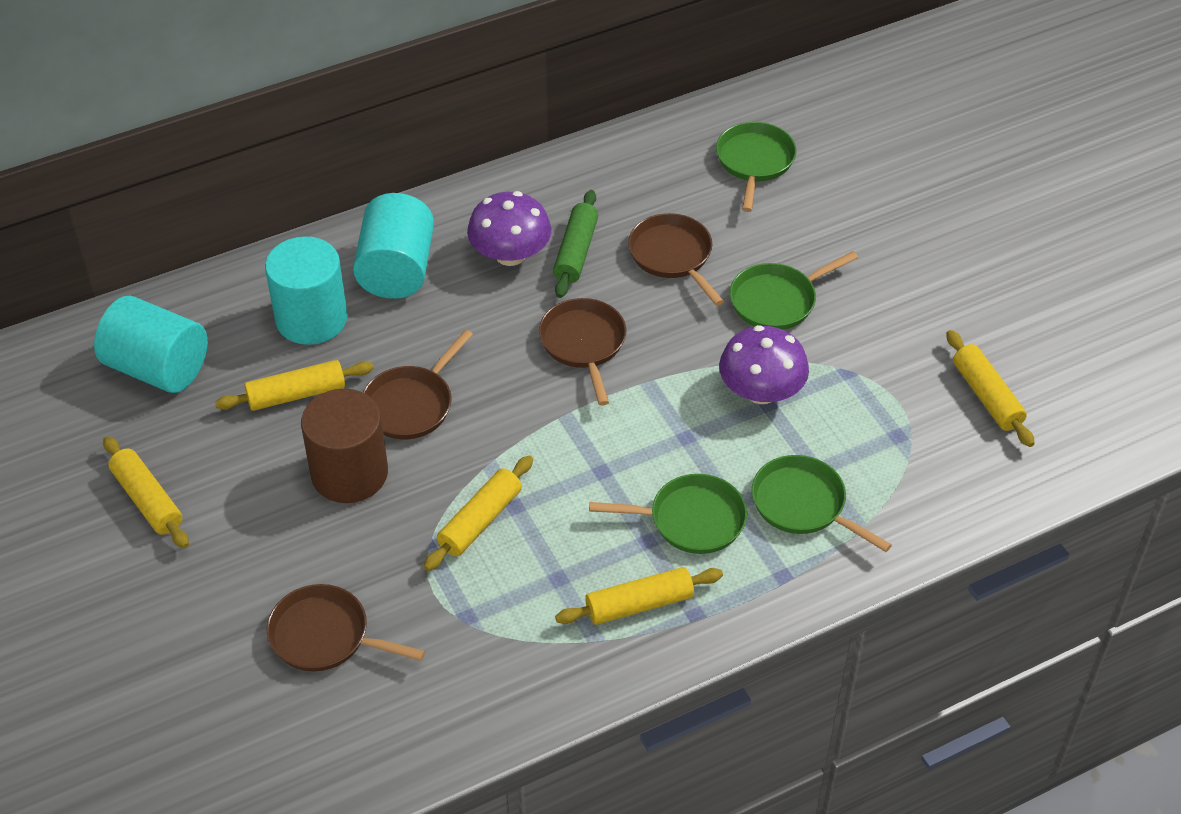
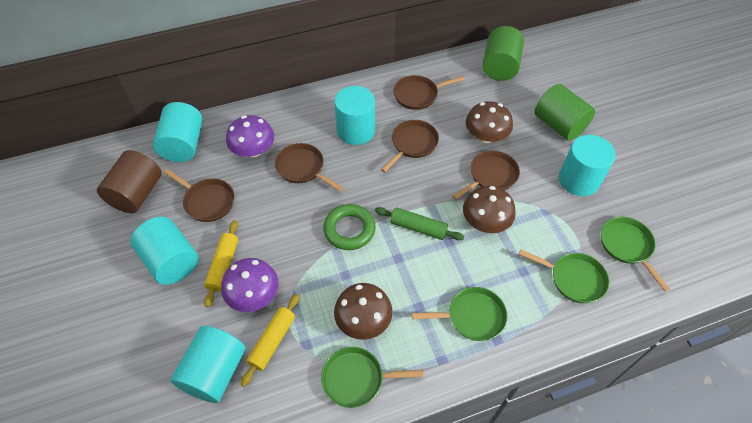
brown mushroom: 0 -> 3
brown pan: 4 -> 5
green cylinder: 0 -> 2
green ring: 0 -> 1
turquoise cylinder: 3 -> 5
yellow rolling pin: 5 -> 2

